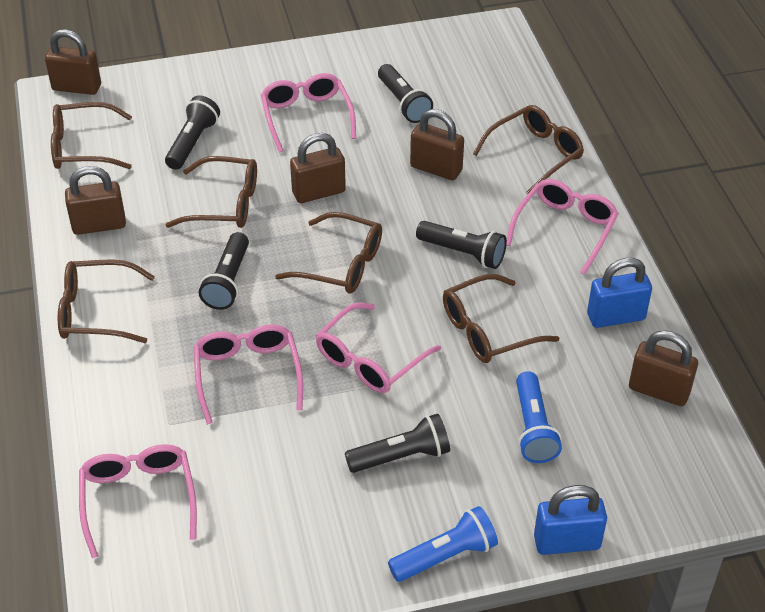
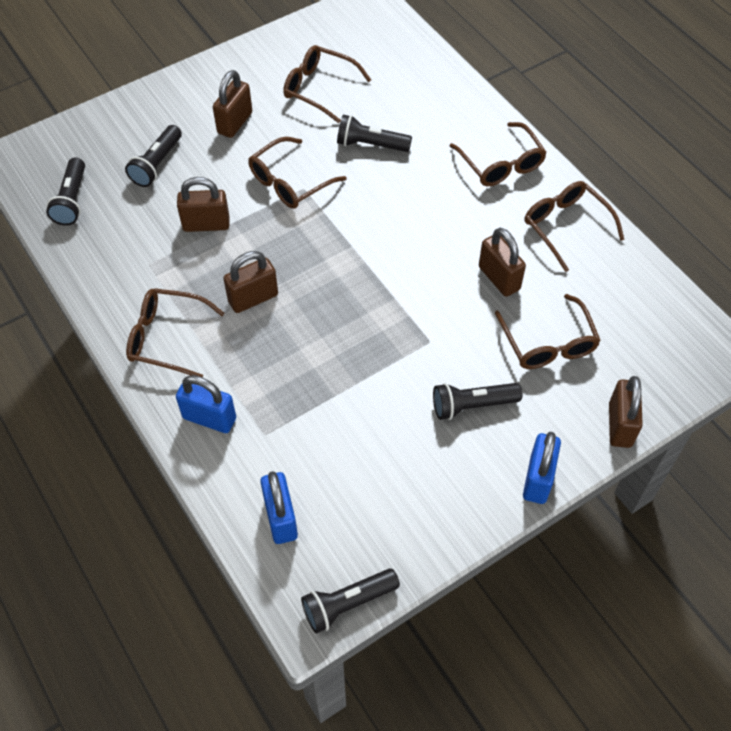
blue flashlight: 2 -> 0
blue padlock: 2 -> 3
pink glasses: 5 -> 0

